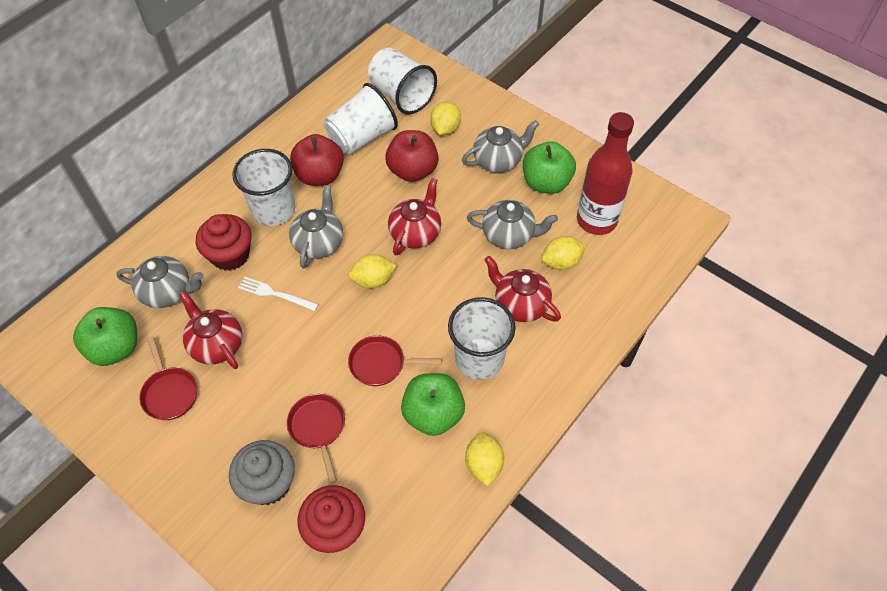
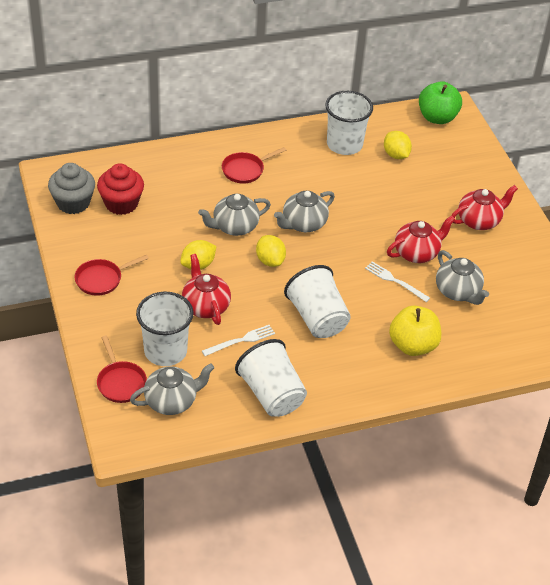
green apple: 3 -> 1
red apple: 2 -> 0
red bottle: 1 -> 0
red cupcake: 2 -> 1
white fork: 1 -> 2
yellow apple: 0 -> 1
yellow lemon: 4 -> 3

